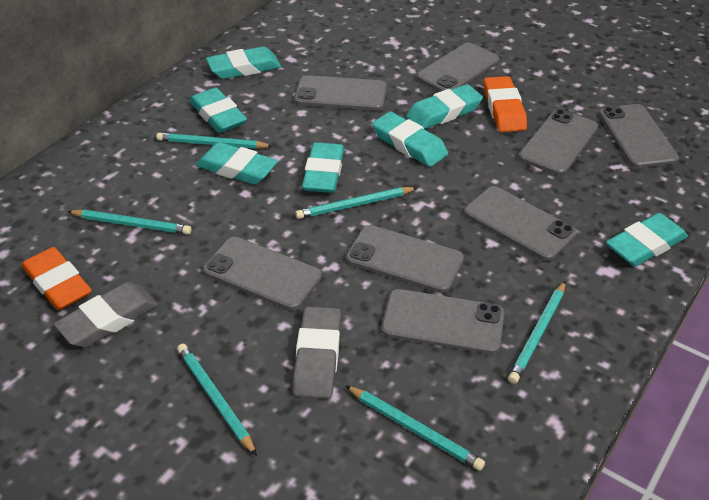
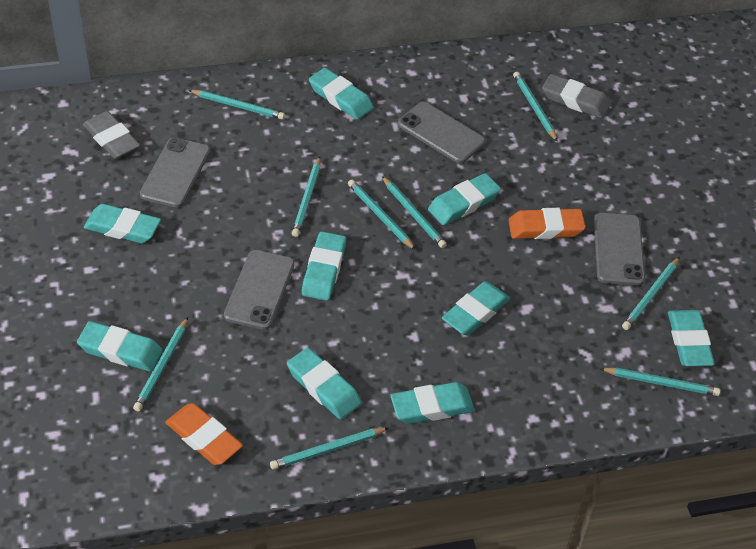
grey phone: 8 -> 4
turquoise eraser: 7 -> 9
turquoise pencil: 6 -> 9

